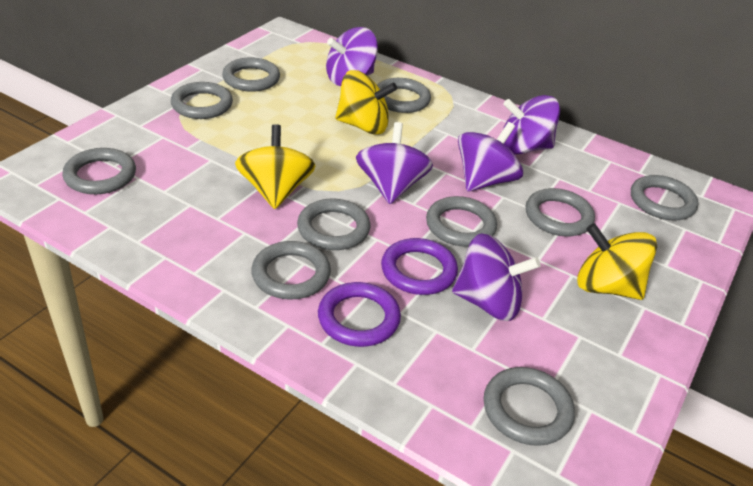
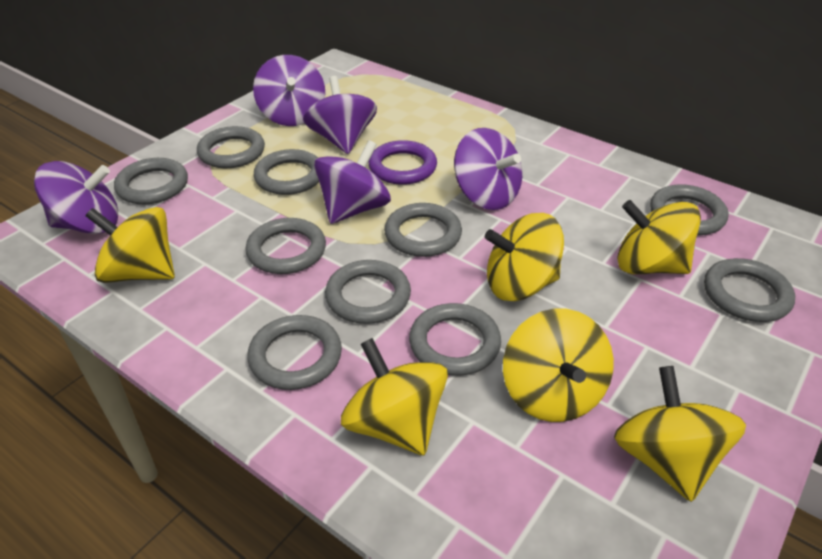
purple ring: 2 -> 1
yellow spinning top: 3 -> 6

